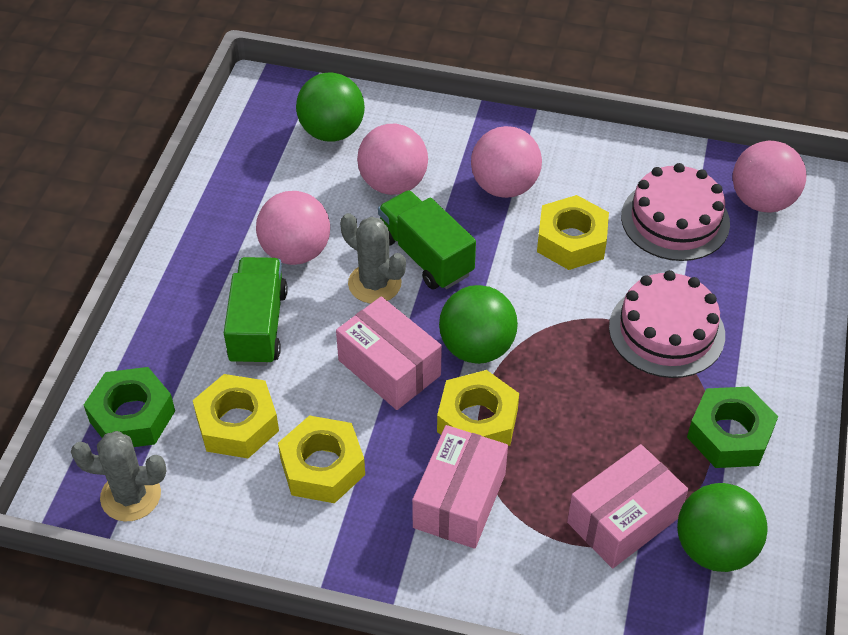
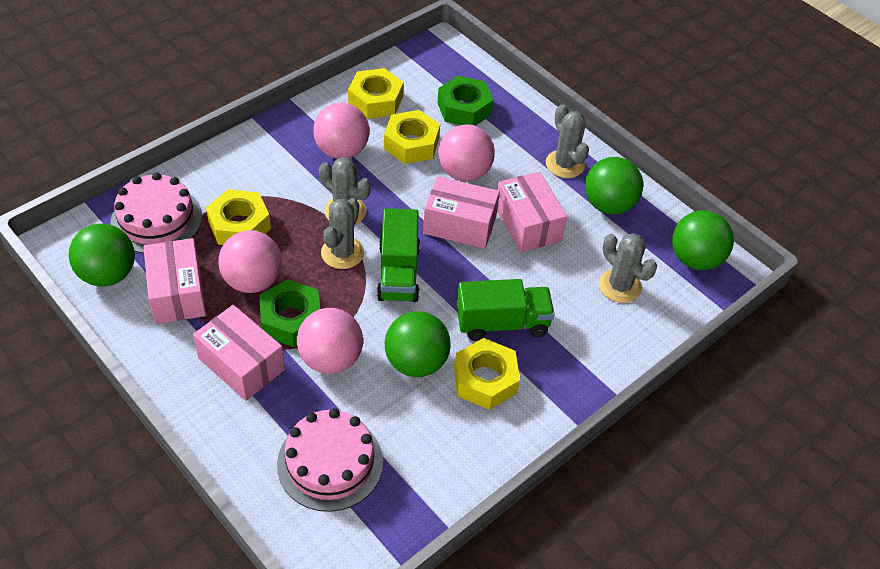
green ball: 3 -> 4
grey cactus: 2 -> 4
pink box: 3 -> 4

